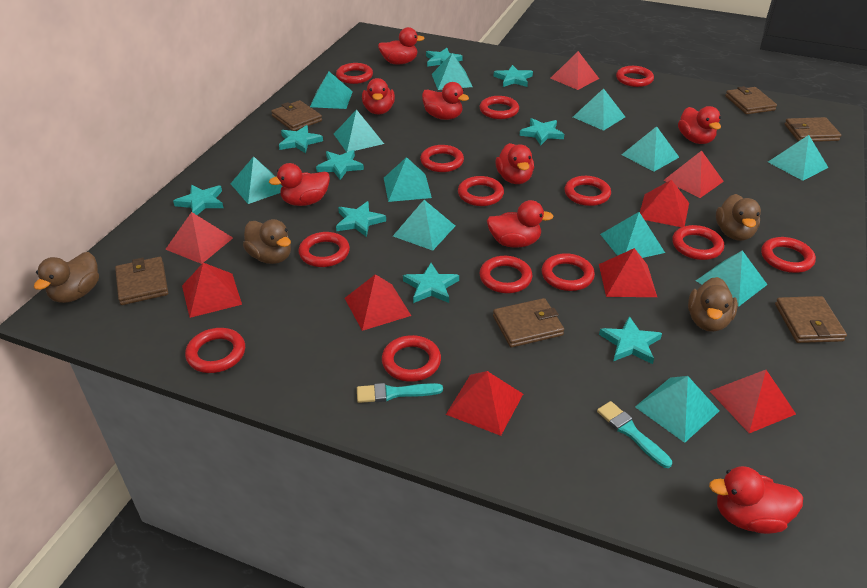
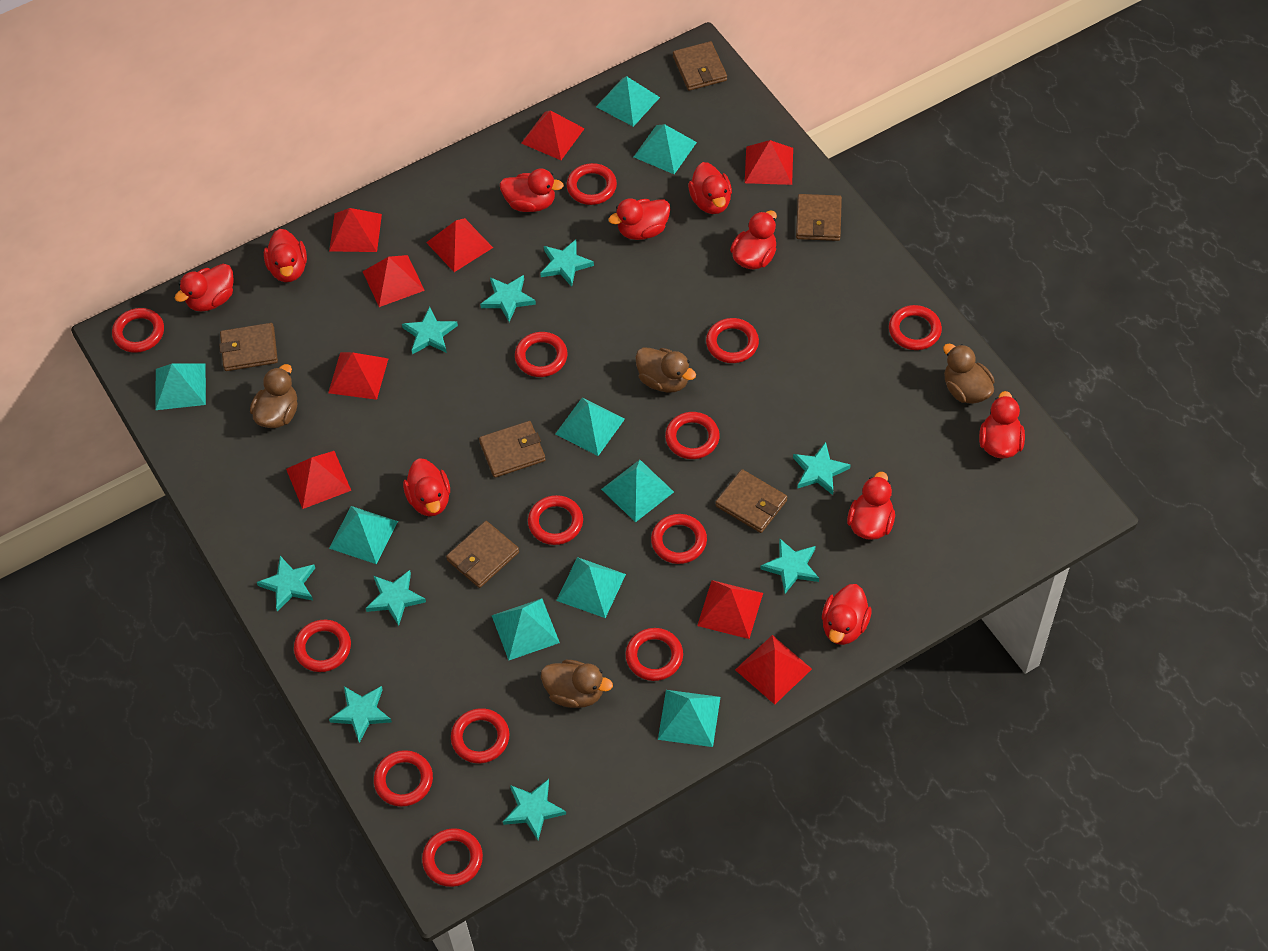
red duck: 8 -> 10
turquoise brush: 2 -> 0
turquoise pyramid: 12 -> 9

